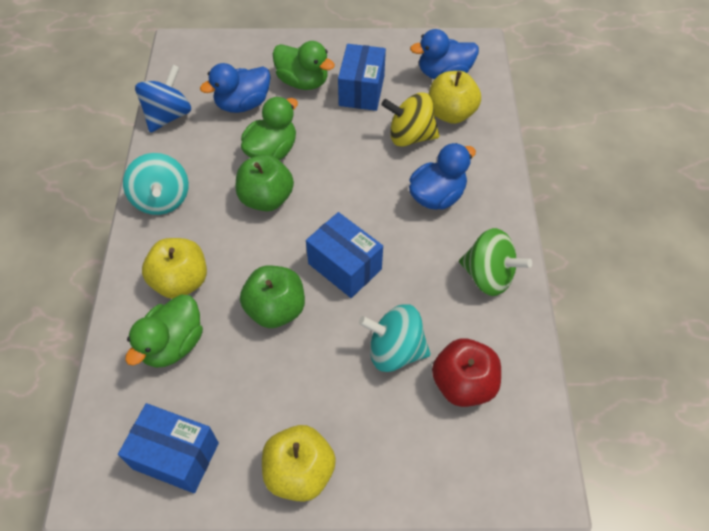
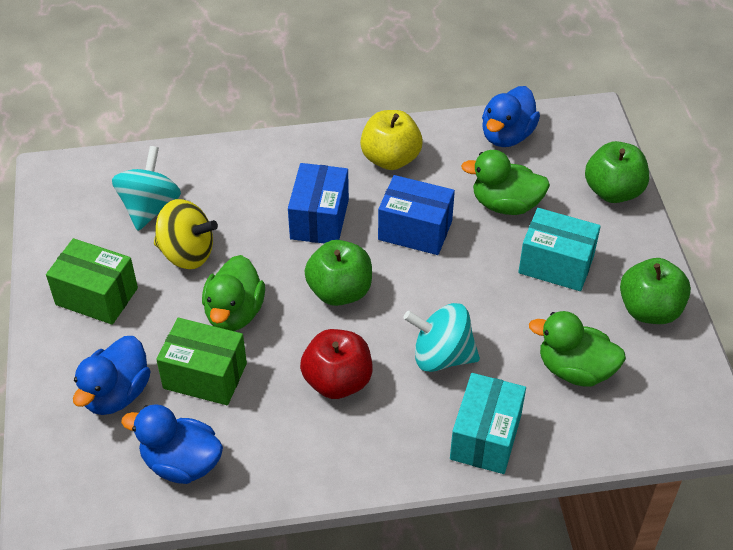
blue box: 3 -> 2
blue spinning top: 1 -> 0
green apple: 2 -> 3
green box: 0 -> 2
green spinning top: 1 -> 0
turquoise box: 0 -> 2
yellow apple: 3 -> 1

